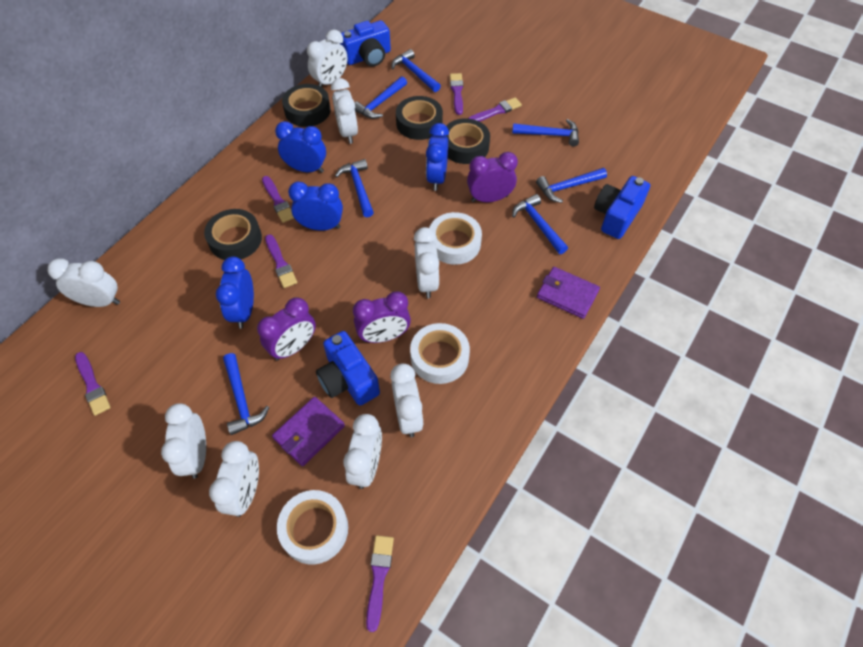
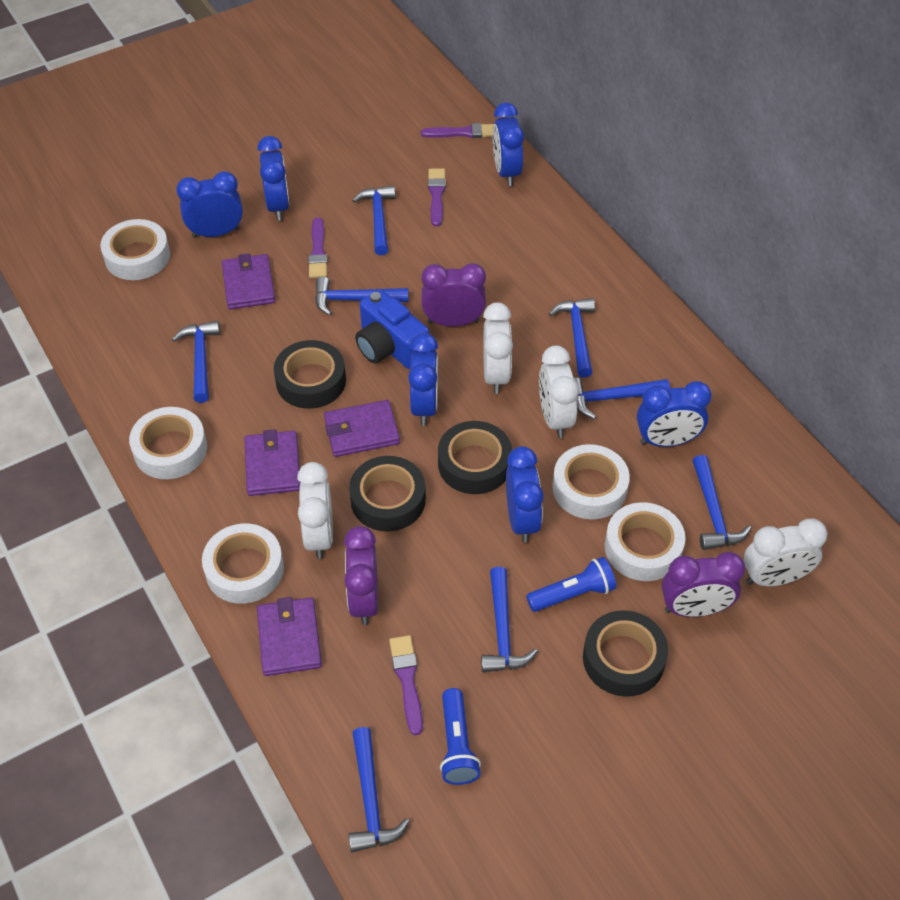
blue camera: 3 -> 1
blue clock: 4 -> 6
blue flashlight: 0 -> 2
blue hammer: 7 -> 8
purple brush: 6 -> 4
purple wallet: 2 -> 4
white clock: 8 -> 4
white tape: 3 -> 5

